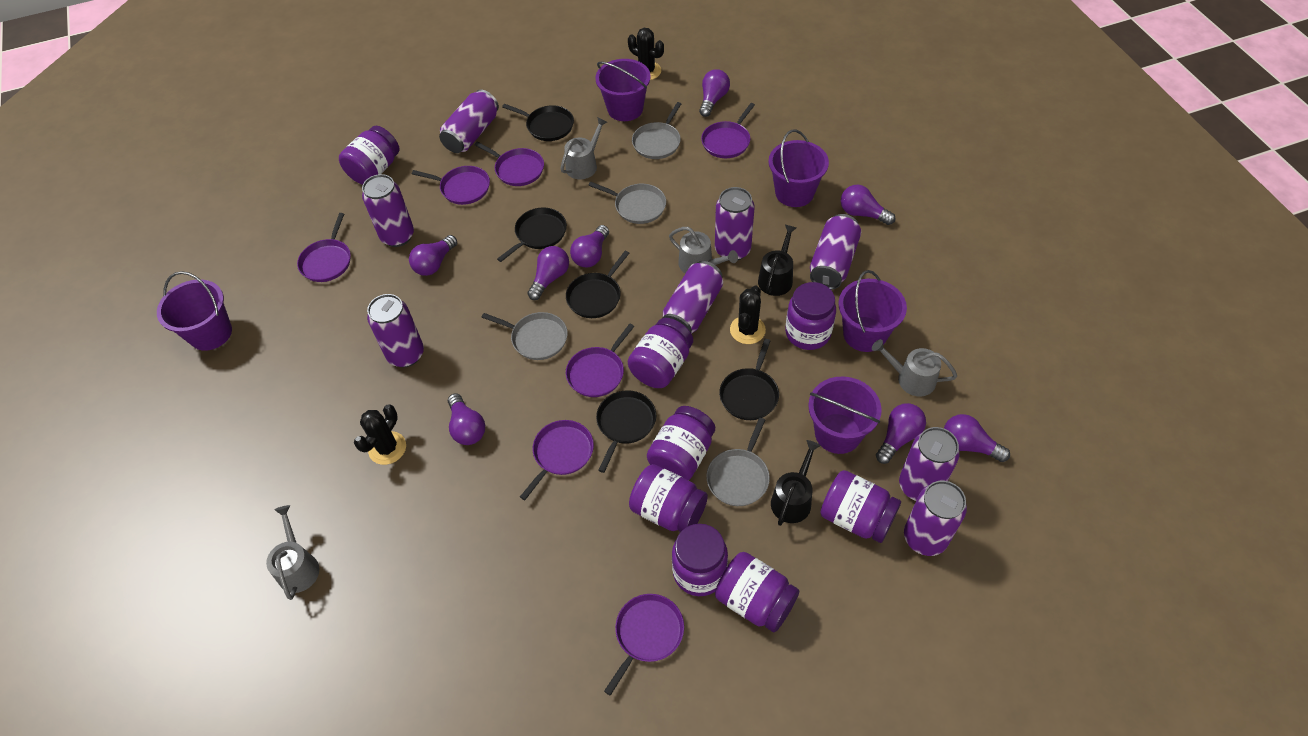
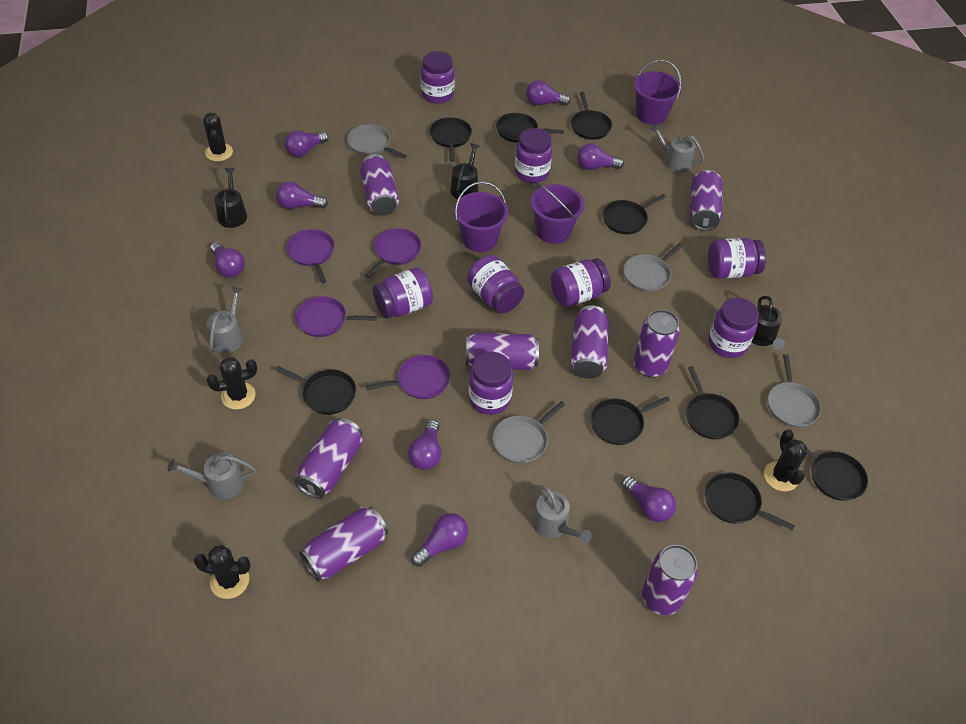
black cactus: 3 -> 4
black pan: 5 -> 9
black watering can: 2 -> 3
purple bucket: 5 -> 3
purple pan: 7 -> 4

